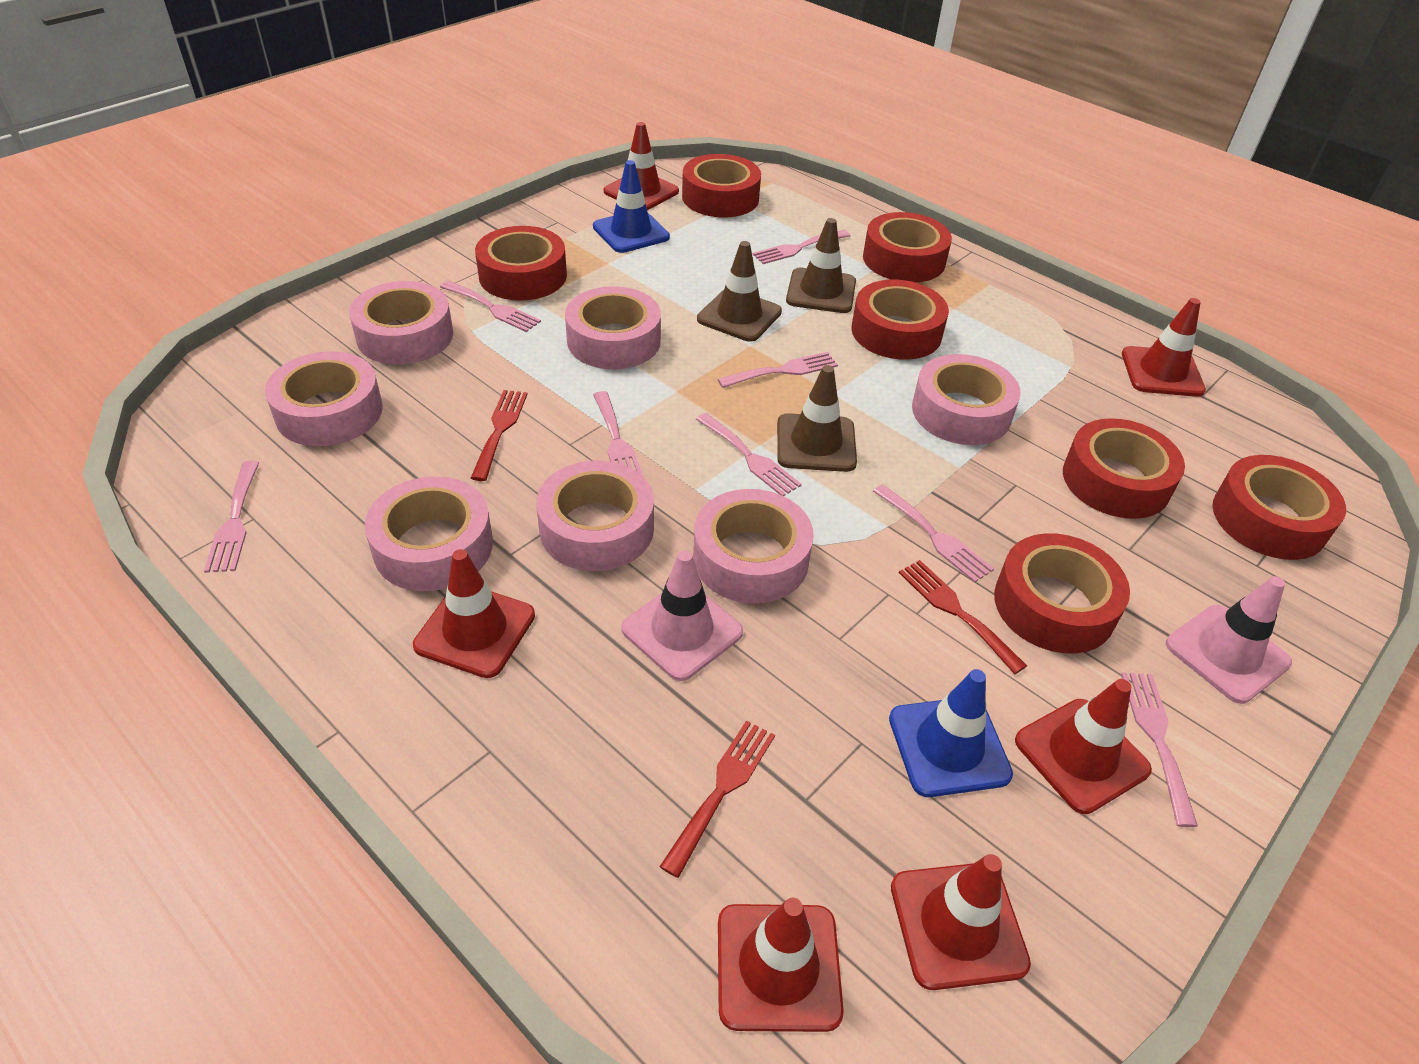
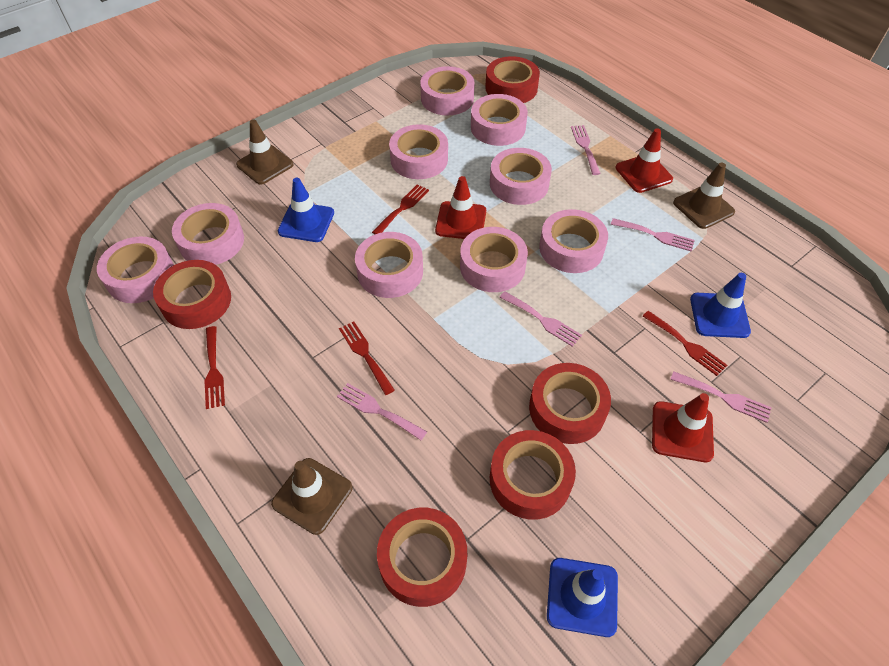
blue traffic cone: 2 -> 3
pink fork: 8 -> 5
pink tape: 7 -> 9
pink traffic cone: 2 -> 0
red fork: 3 -> 4
red tape: 7 -> 5
red traffic cone: 6 -> 3

